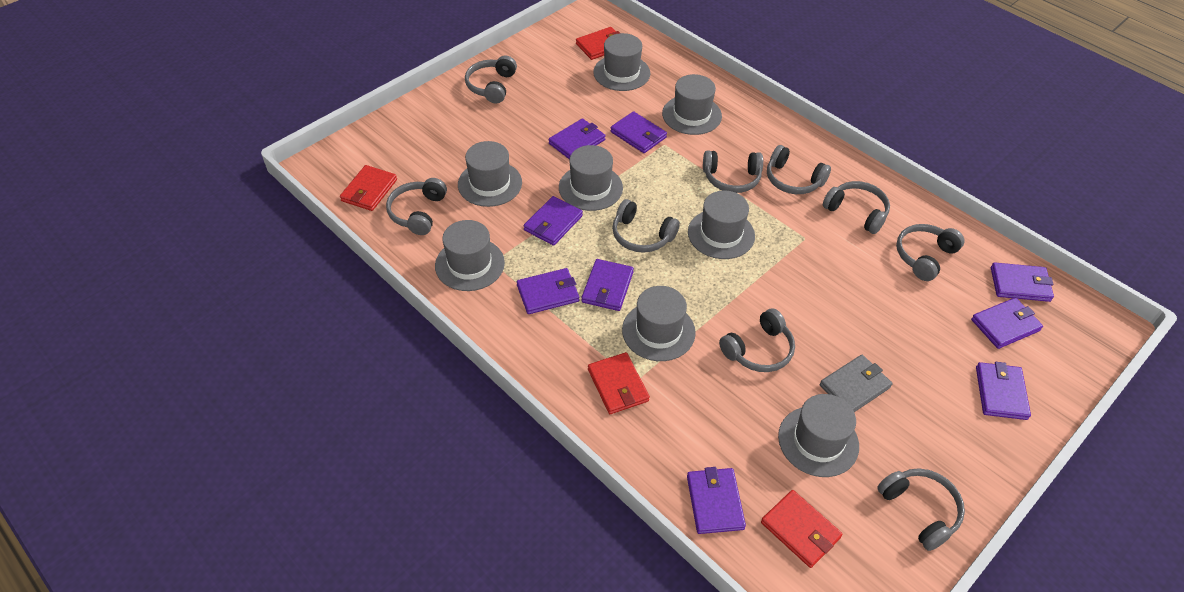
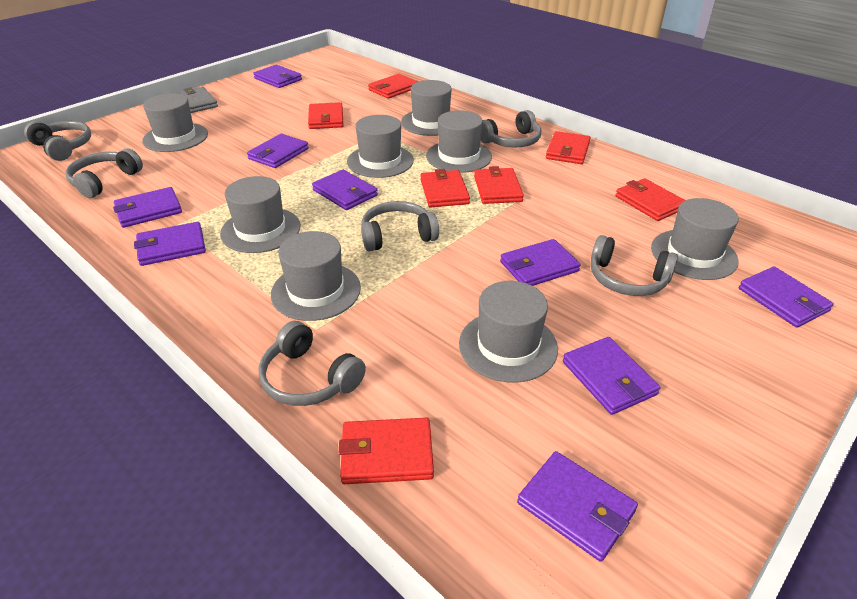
grey headphones: 9 -> 6
red wallet: 4 -> 7

